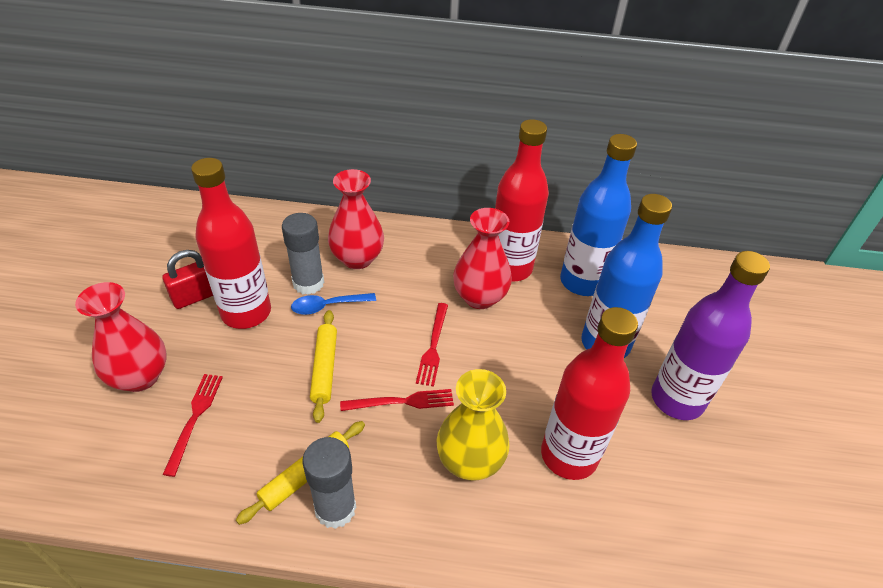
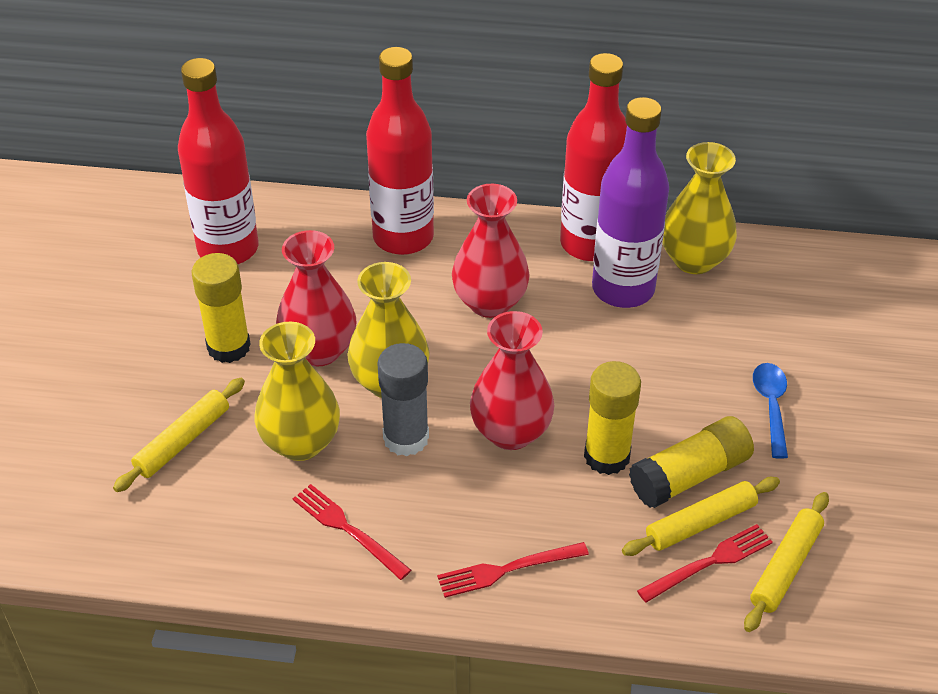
blue bottle: 2 -> 0
grey glue stick: 2 -> 1
red padlock: 1 -> 0
yellow glue stick: 0 -> 3
yellow rolling pin: 2 -> 3
yellow vase: 1 -> 3

